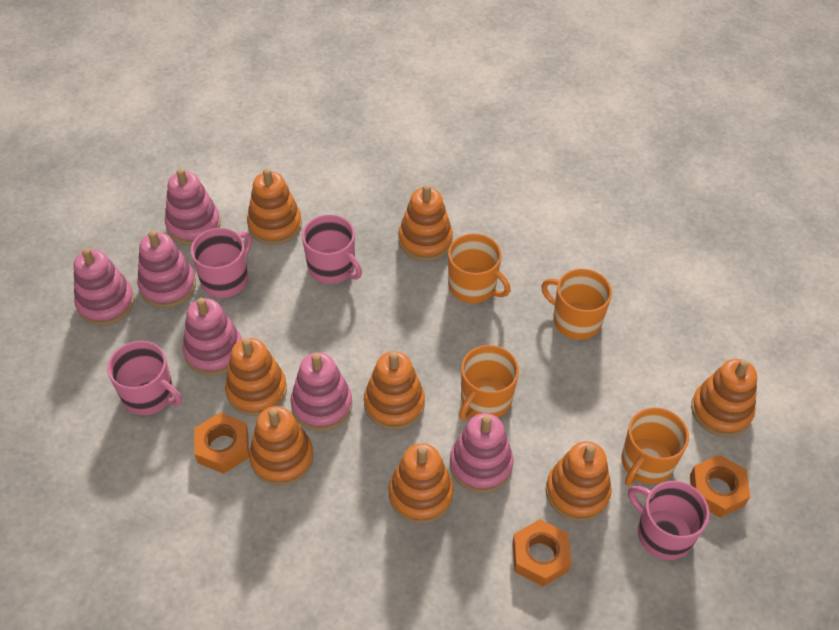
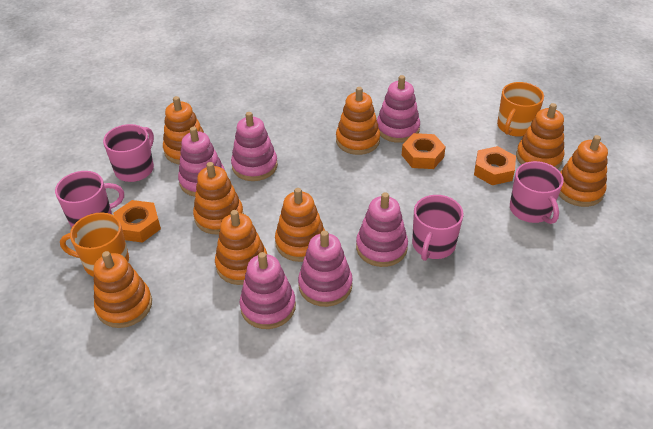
orange mug: 4 -> 2

